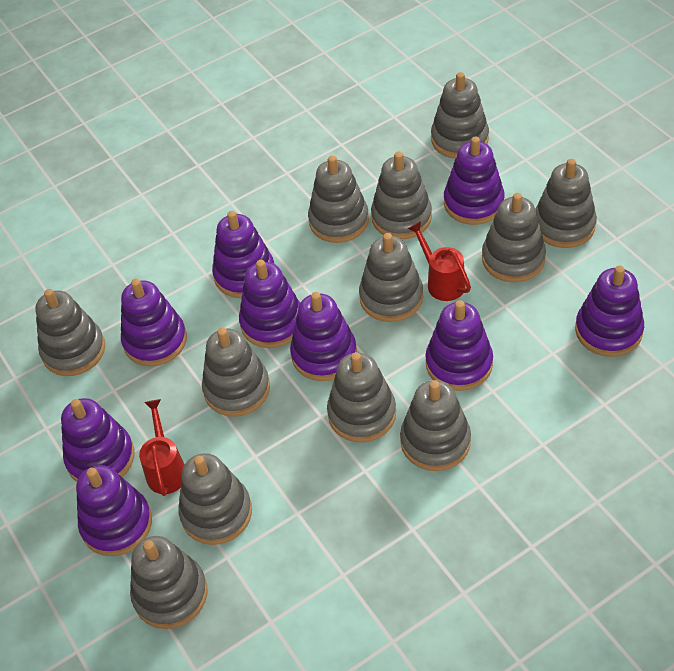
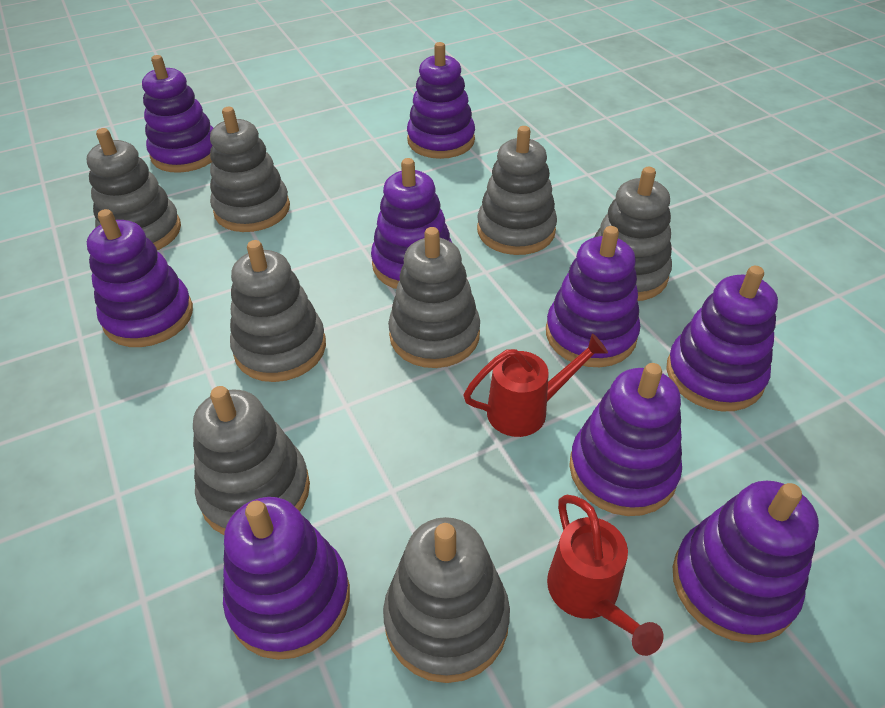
grey stacking toy: 12 -> 8

